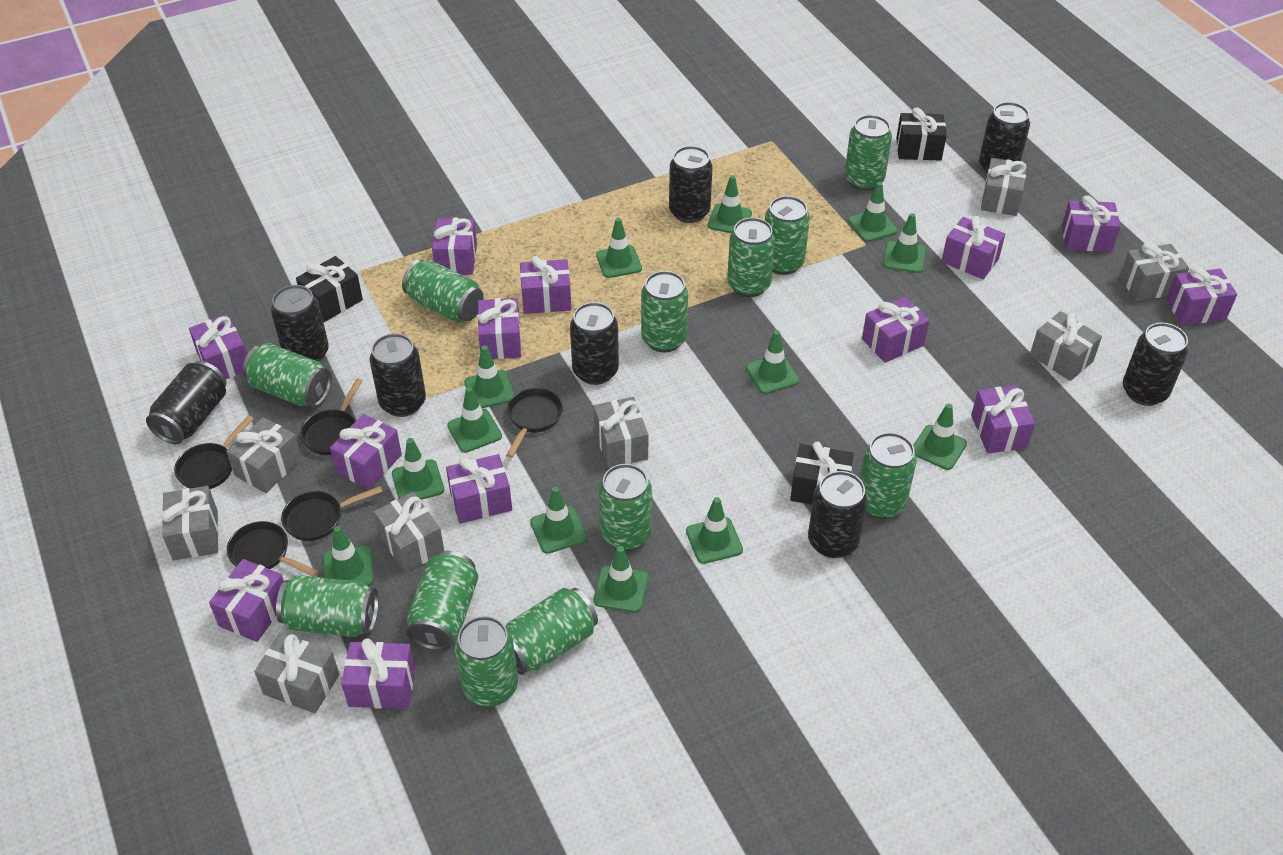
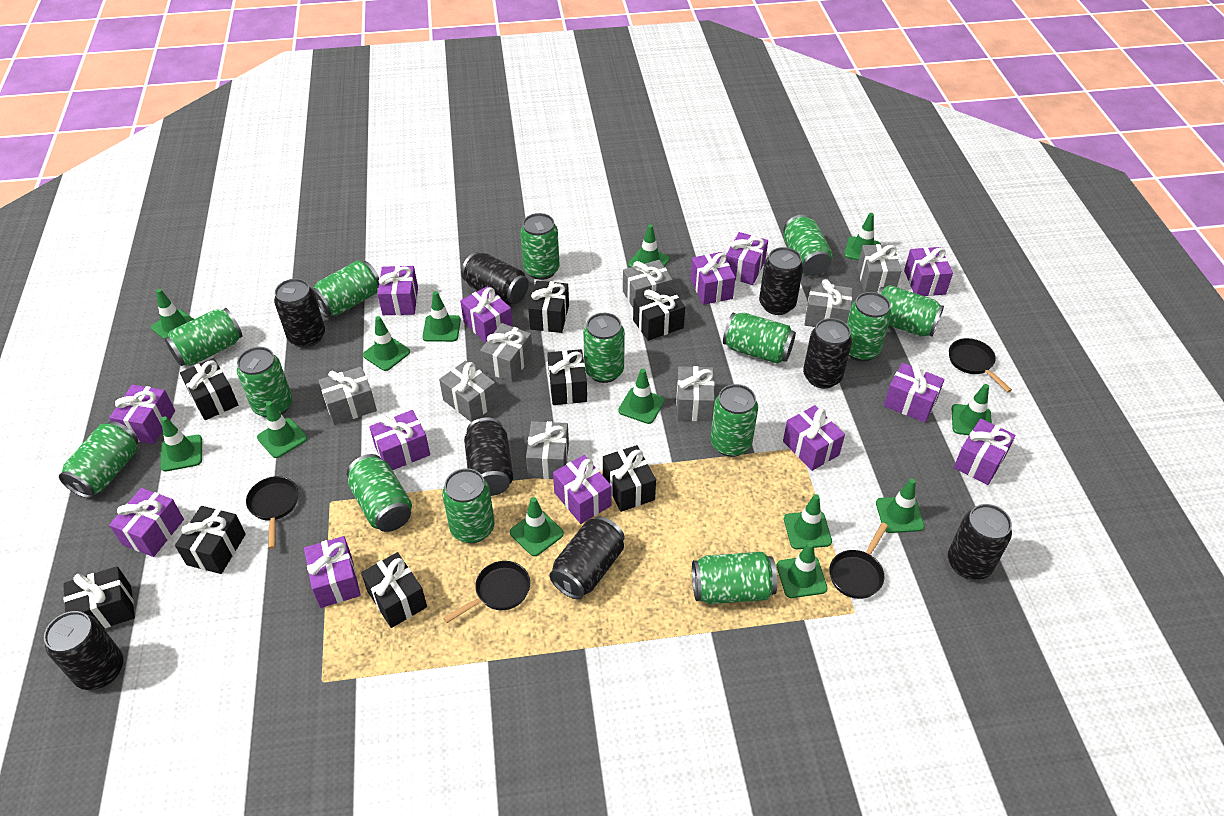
black gift: 3 -> 8
black pan: 5 -> 4
green can: 12 -> 14

